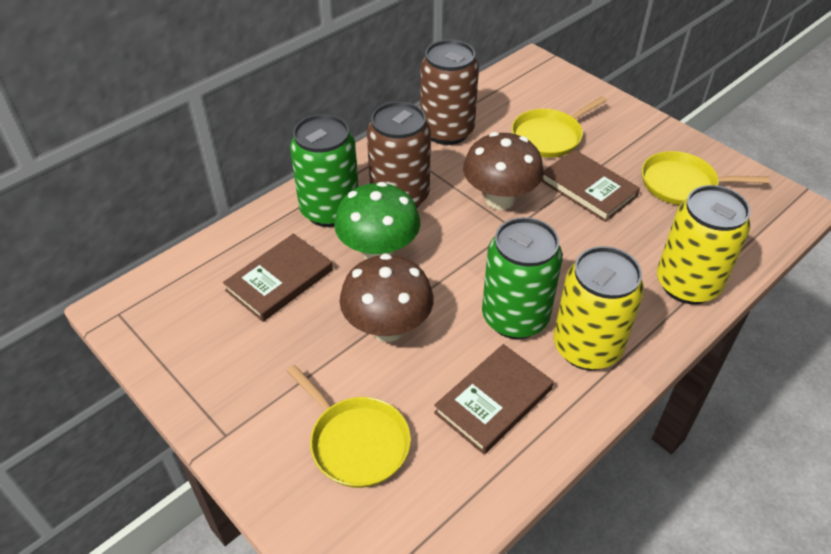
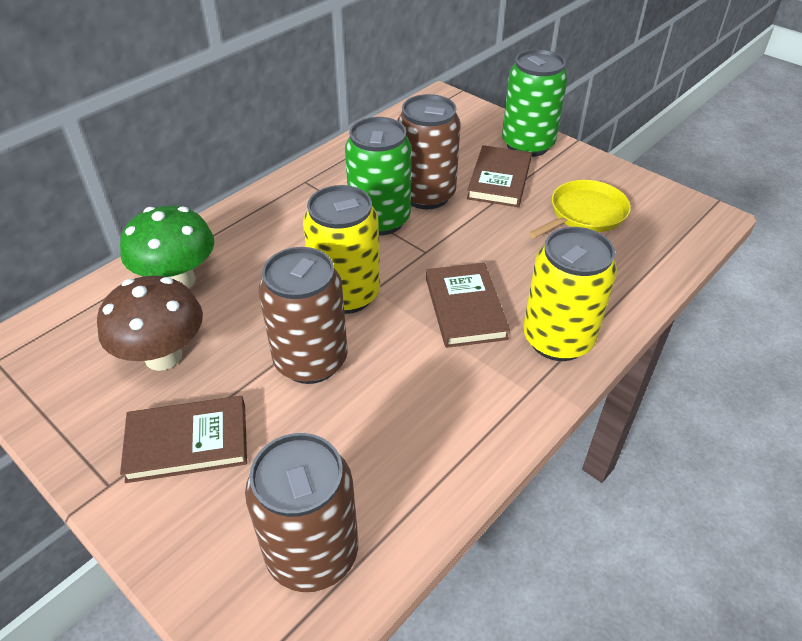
brown can: 2 -> 3
brown mushroom: 2 -> 1
yellow pan: 3 -> 1

